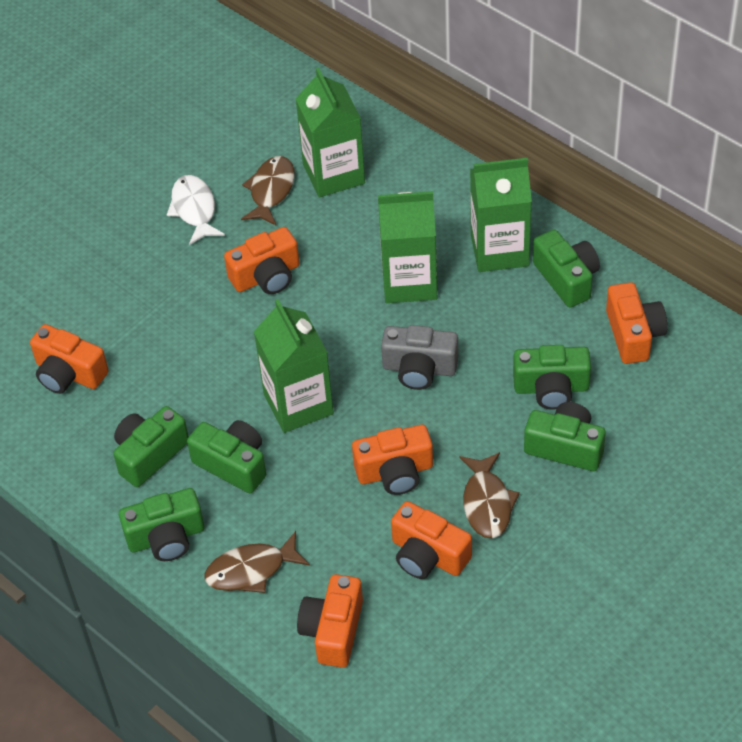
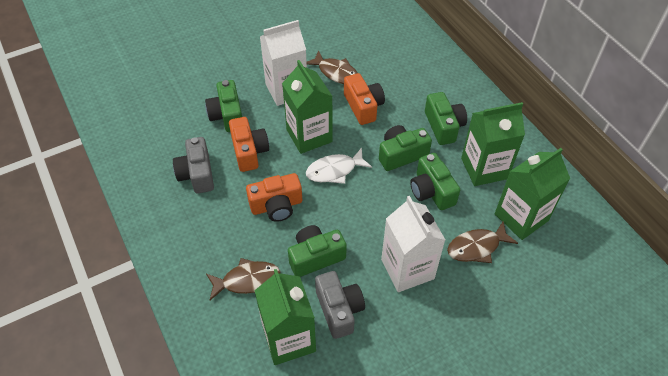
green camera: 6 -> 5
grey camera: 1 -> 2
orange camera: 6 -> 3
white carton: 0 -> 2

